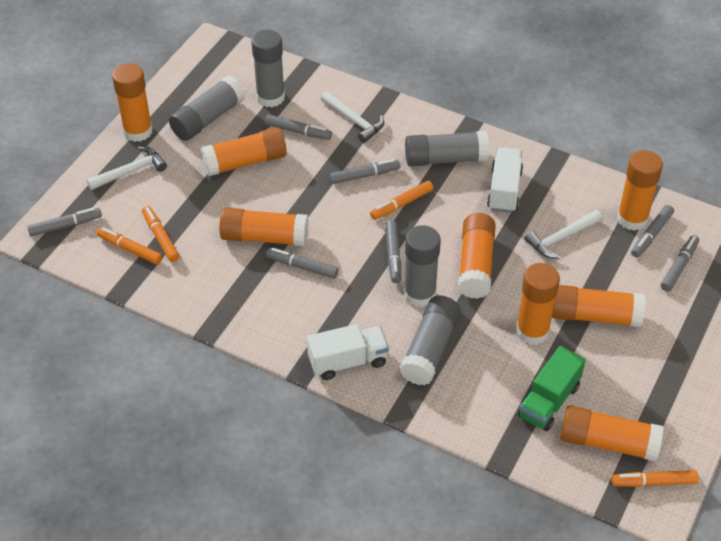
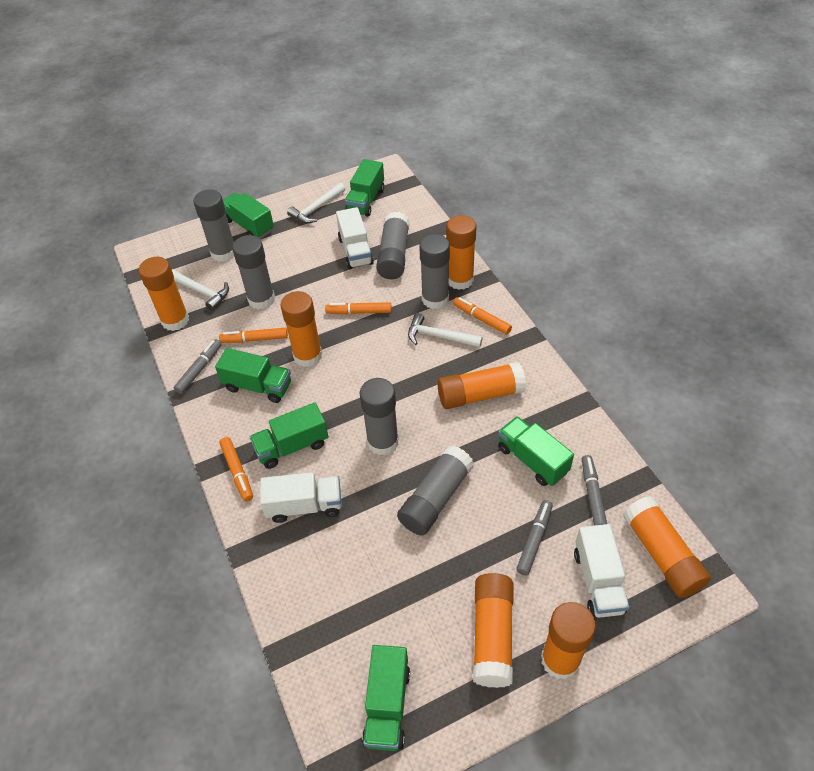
green truck: 1 -> 6
grey glue stick: 5 -> 6
grey marker: 7 -> 3
orange glue stick: 8 -> 7
white truck: 2 -> 3

